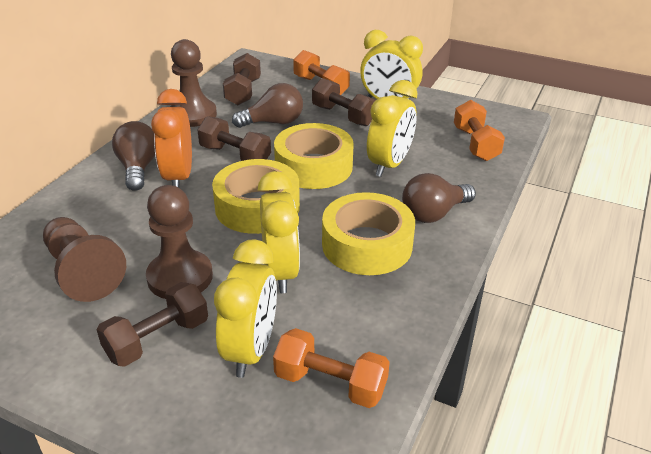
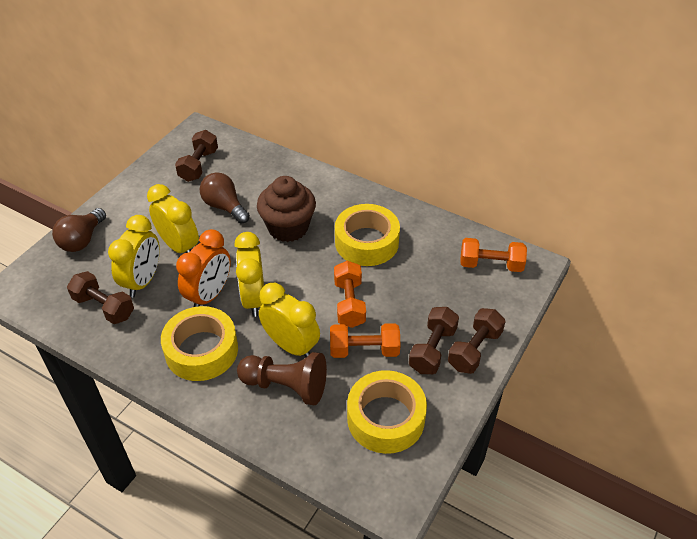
brown cupcake: 0 -> 1
brown light bulb: 3 -> 2
brown pawn: 3 -> 1

